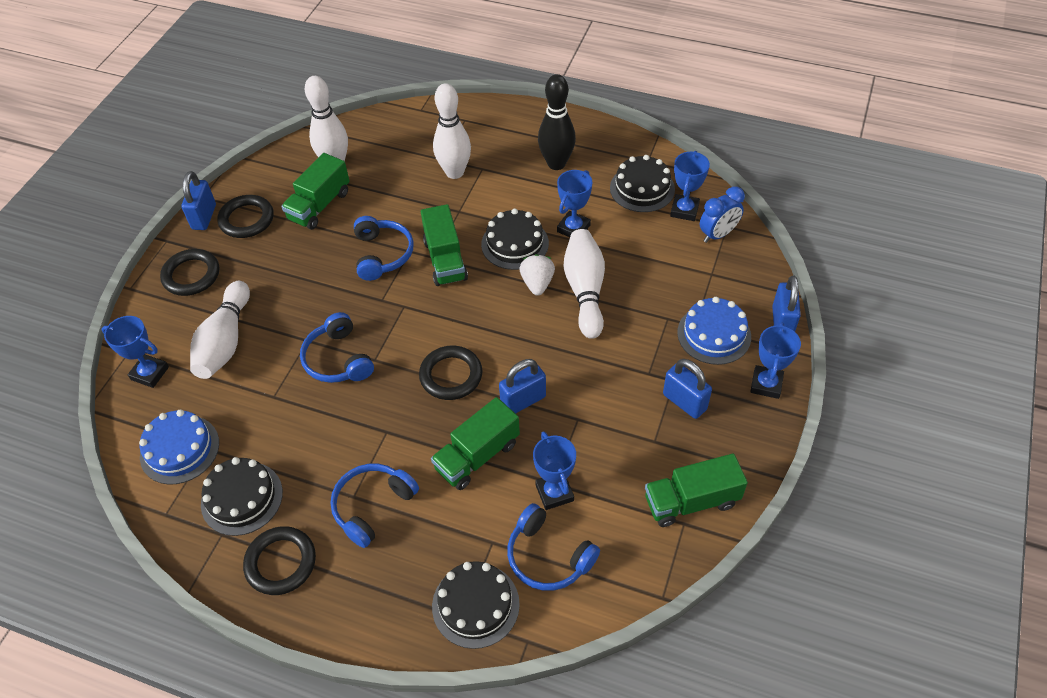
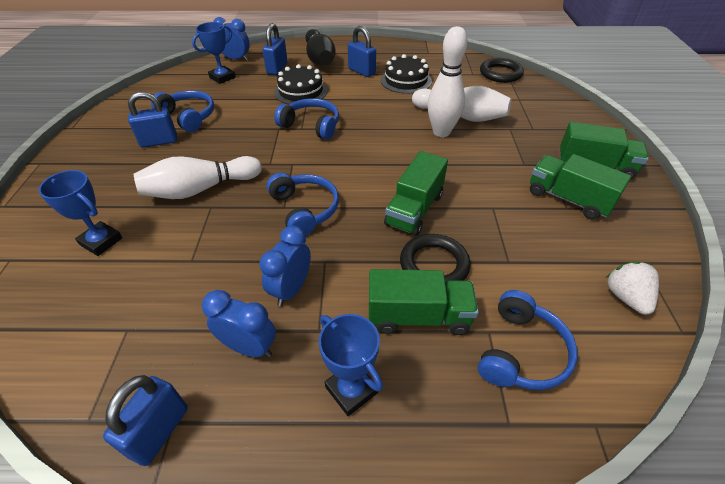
black cake: 4 -> 2
black ring: 4 -> 2
blue cake: 2 -> 0
blue clock: 1 -> 3
blue trophy: 5 -> 3
white bowling pin: 4 -> 3

